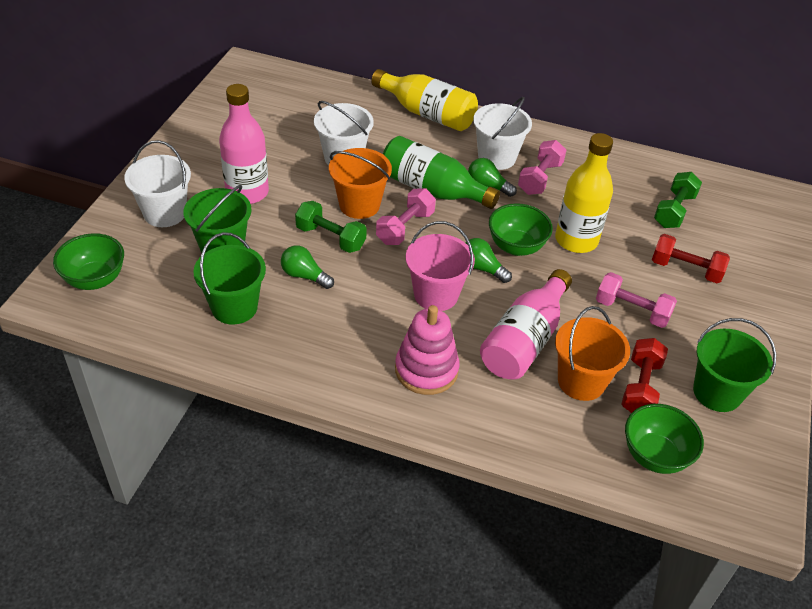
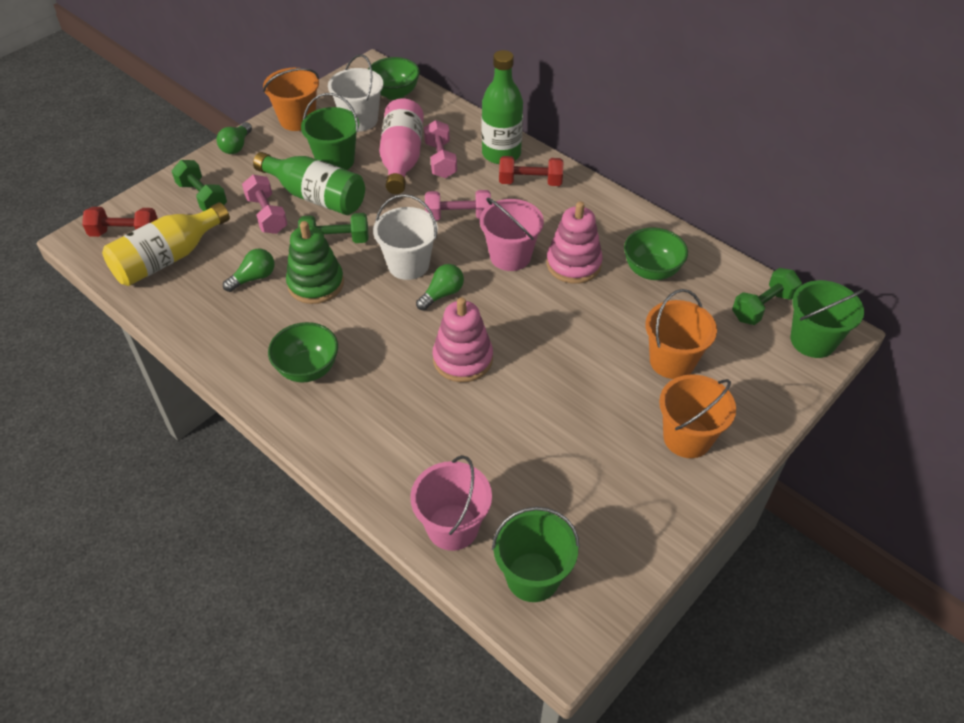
green bottle: 1 -> 2
green dumbbell: 2 -> 3
green stacking toy: 0 -> 1
orange bucket: 2 -> 3
pink bottle: 2 -> 1
pink bucket: 1 -> 2
pink stacking toy: 1 -> 2
white bucket: 3 -> 2
yellow bottle: 2 -> 1

